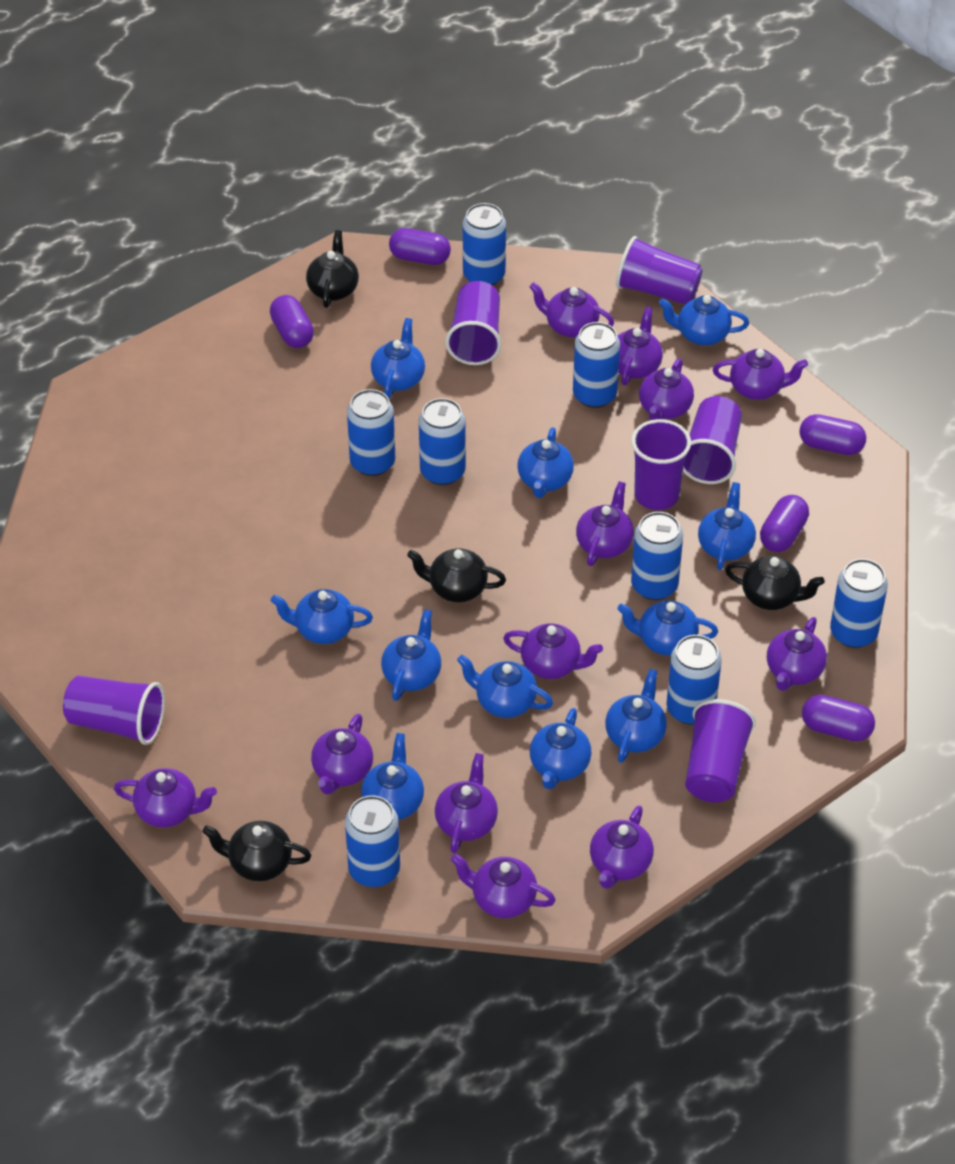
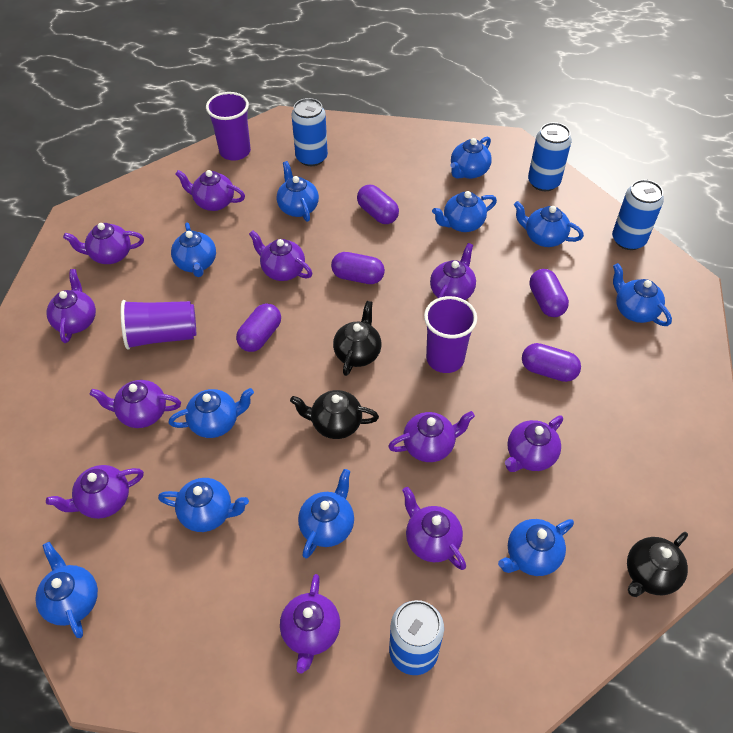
black teapot: 4 -> 3
blue can: 8 -> 4
purple cup: 6 -> 3
purple teapot: 12 -> 11

